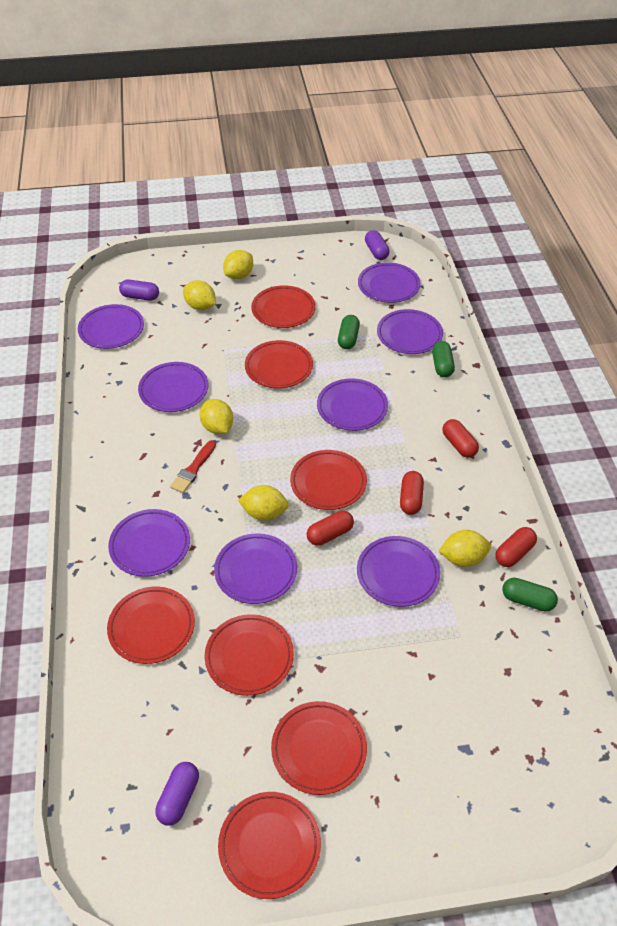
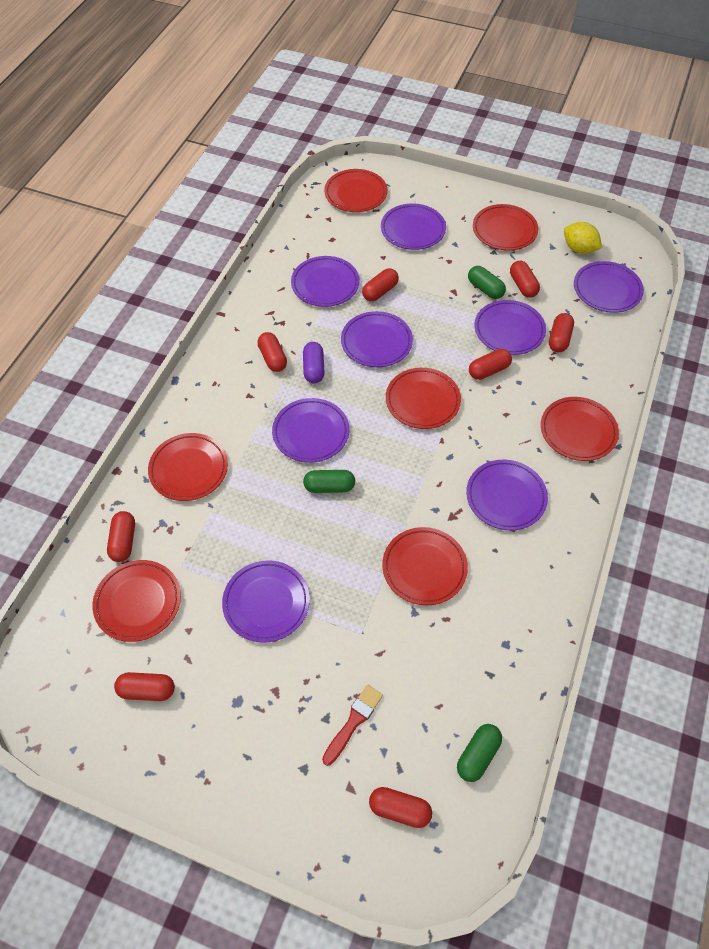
purple capsule: 3 -> 1
red capsule: 4 -> 8
yellow lemon: 5 -> 1

